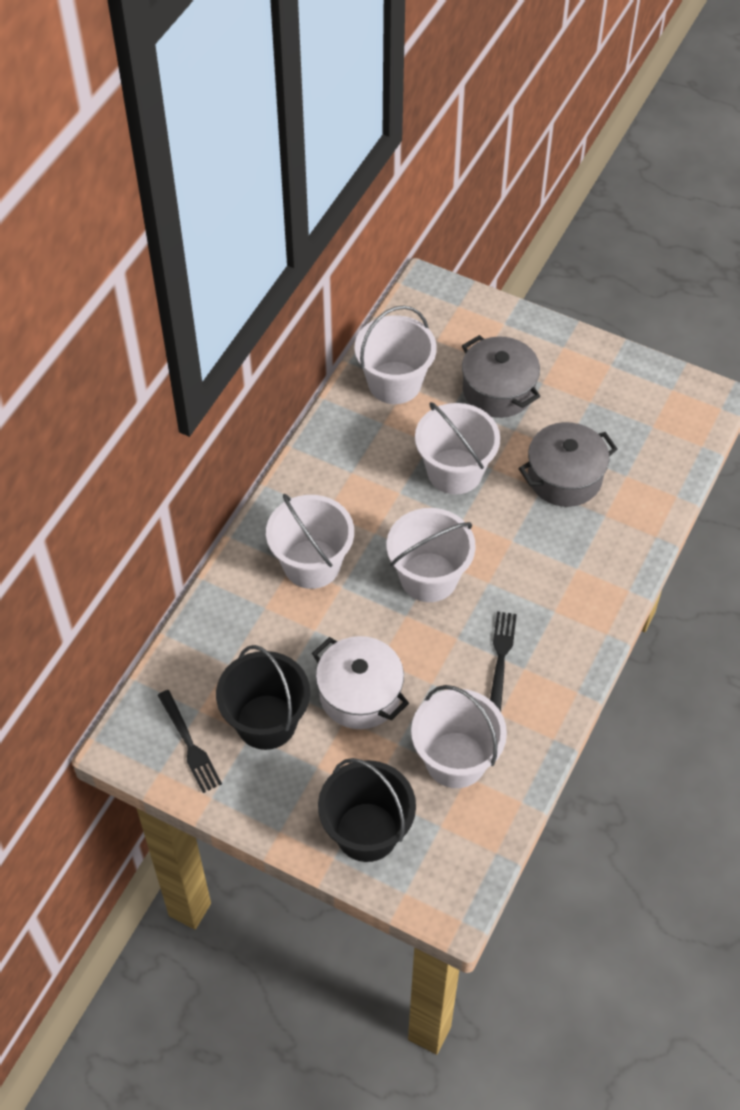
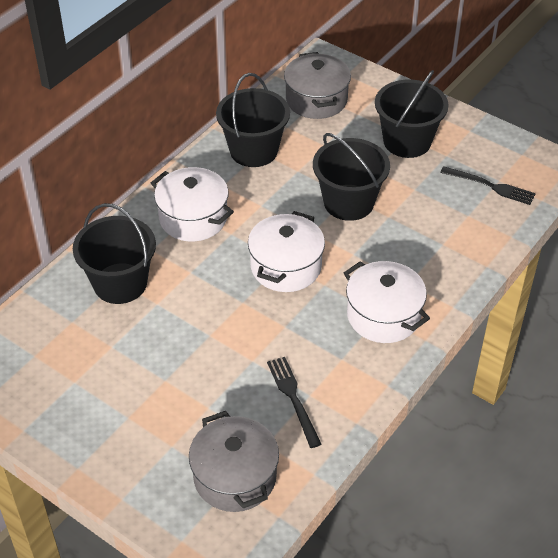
black bucket: 2 -> 4
white bucket: 5 -> 0
white pot: 1 -> 3

